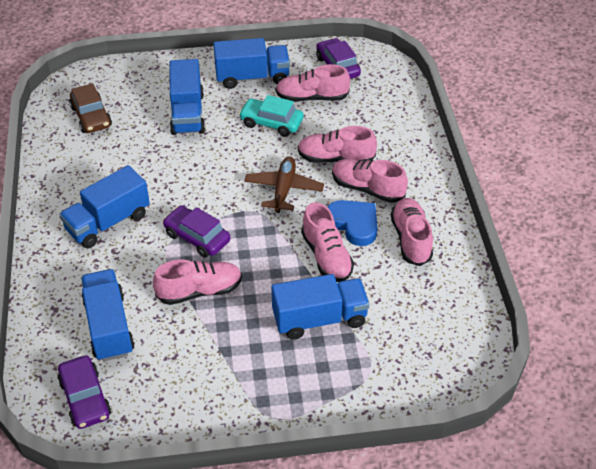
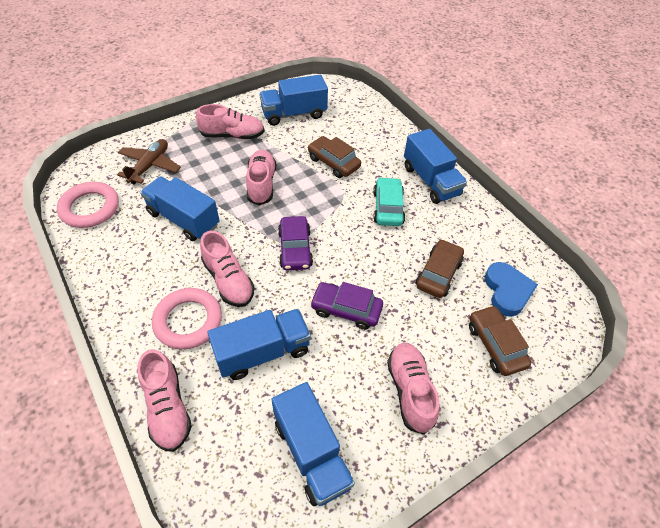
brown car: 1 -> 3
pink ring: 0 -> 2
pink shoe: 6 -> 5
purple car: 3 -> 2

